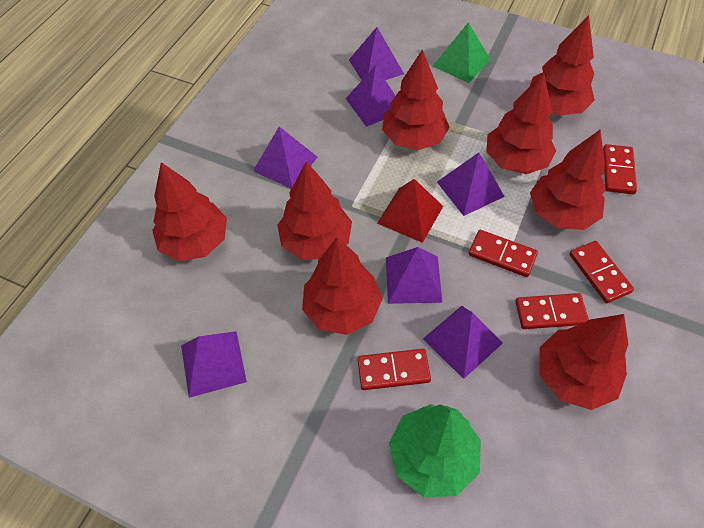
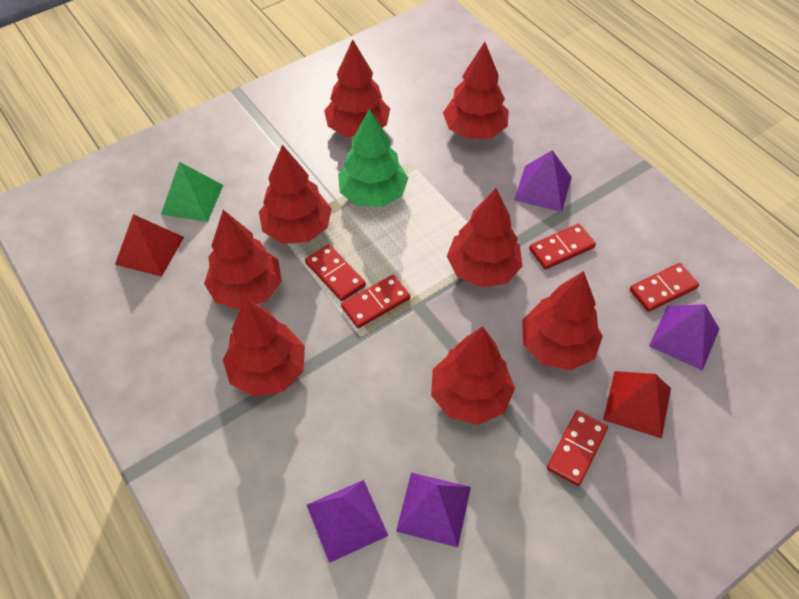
purple pyramid: 7 -> 4
red pyramid: 1 -> 2

